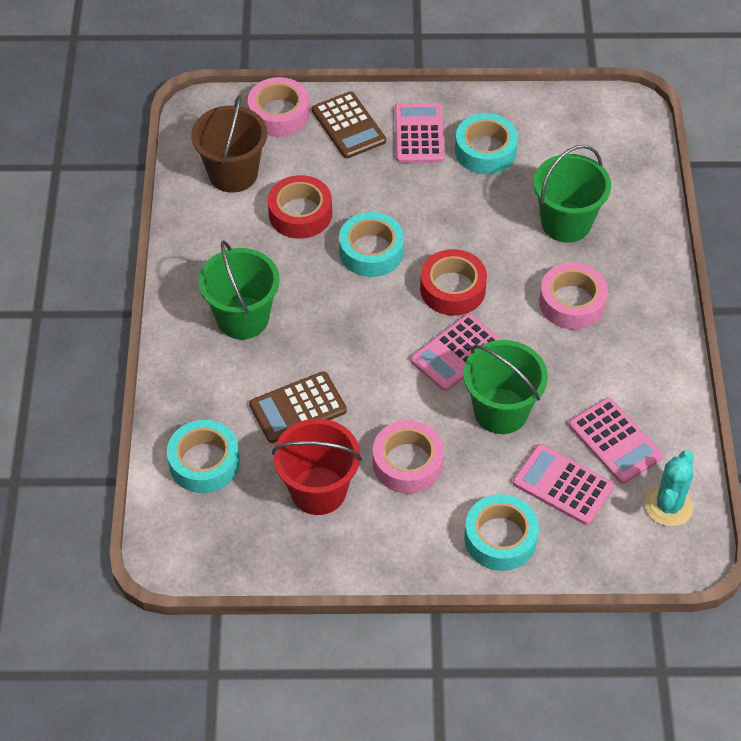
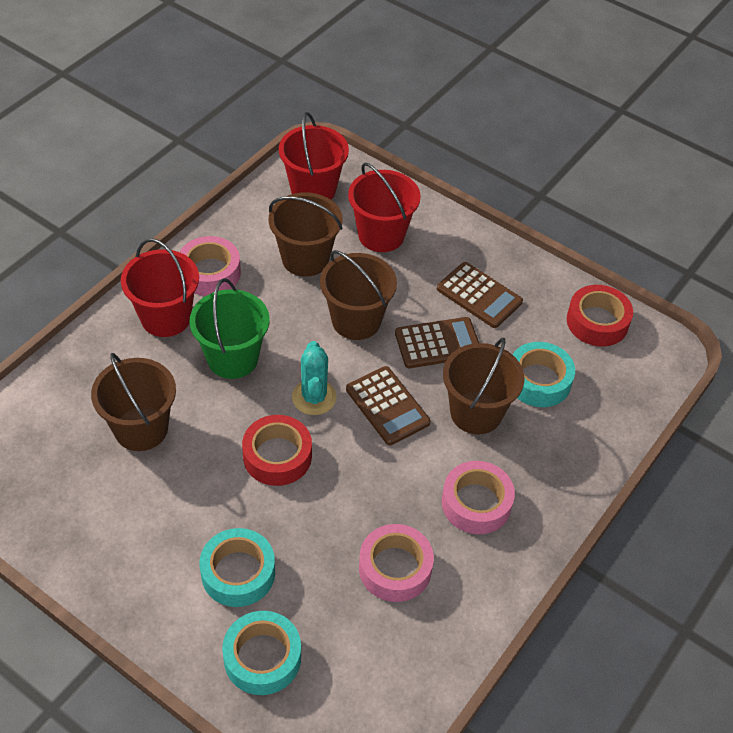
brown bucket: 1 -> 4
brown calculator: 2 -> 3
green bucket: 3 -> 1
pink calculator: 4 -> 0
red bucket: 1 -> 3
turquoise tape: 4 -> 3

